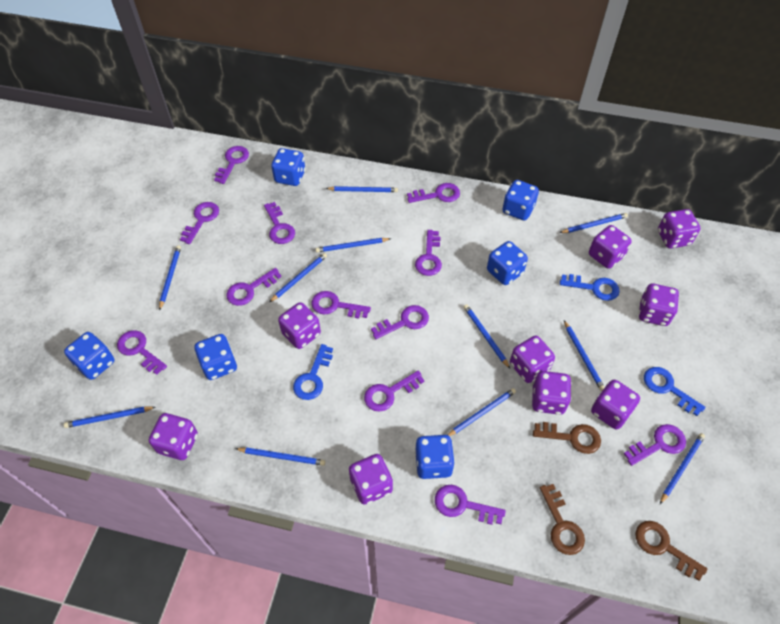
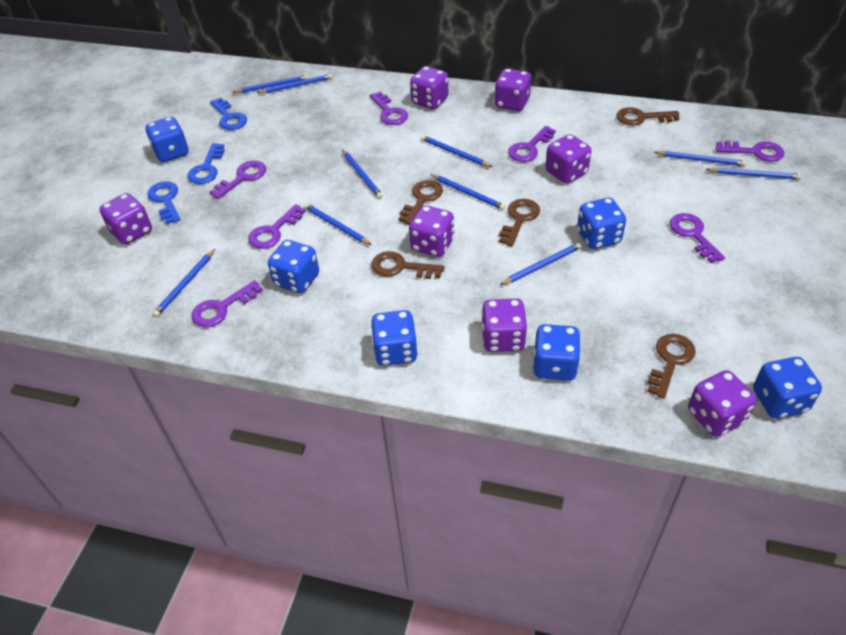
blue pencil: 11 -> 10
brown key: 3 -> 5
purple dice: 9 -> 7
purple key: 12 -> 7

